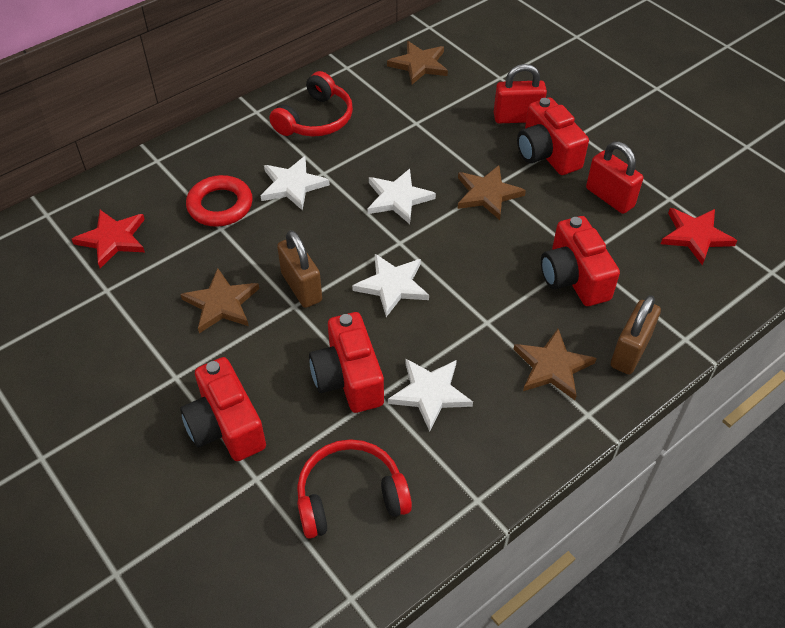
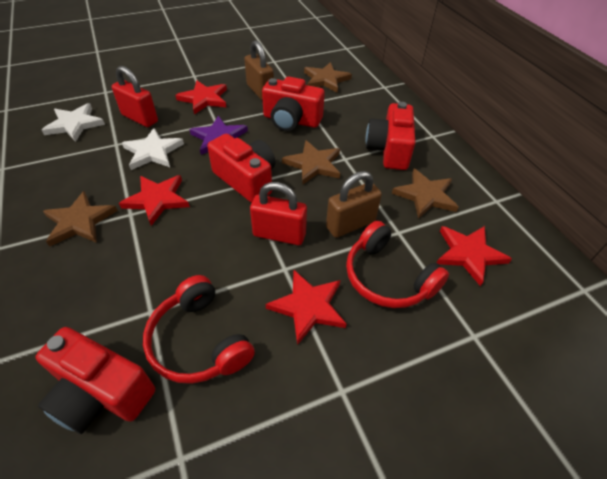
purple star: 0 -> 1
red ring: 1 -> 0
red star: 2 -> 4
white star: 4 -> 2

